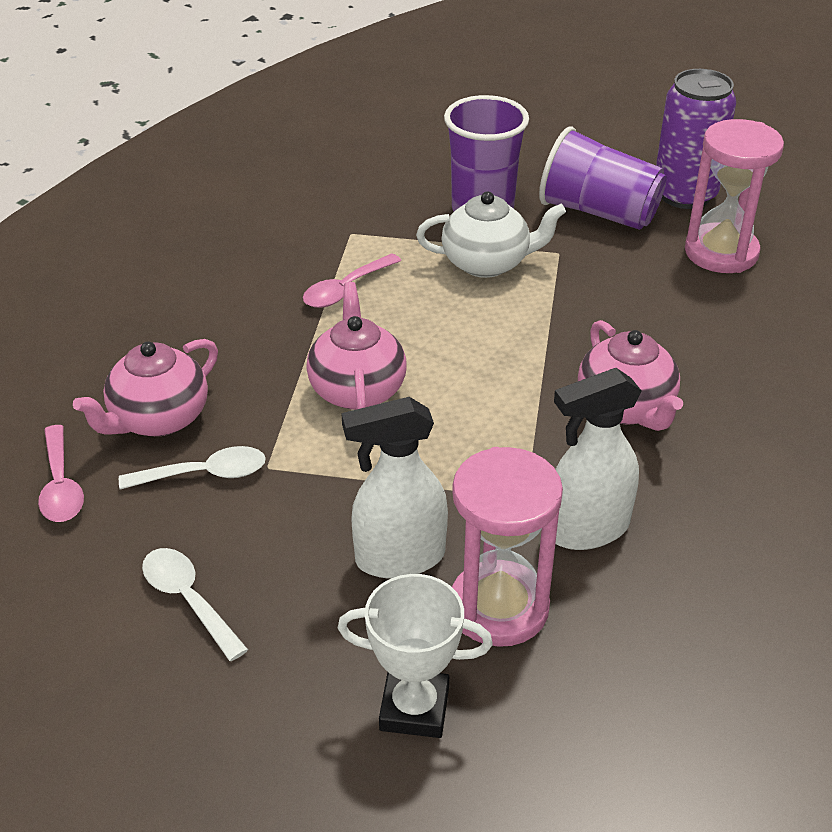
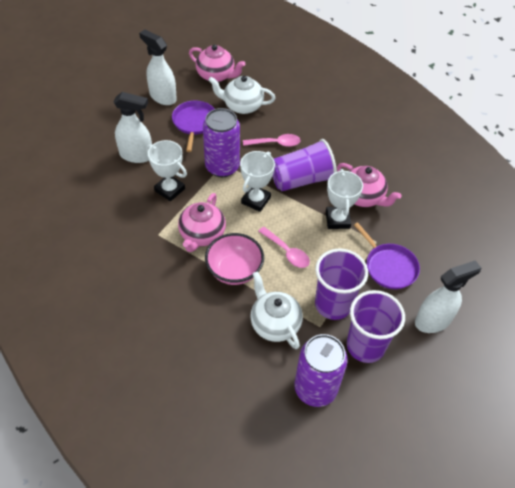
pink bowl: 0 -> 1
pink hourglass: 2 -> 0
purple can: 1 -> 2
purple cup: 2 -> 3
purple pan: 0 -> 2
white spoon: 2 -> 0
white spray bottle: 2 -> 3
white teapot: 1 -> 2
white trophy: 1 -> 3

